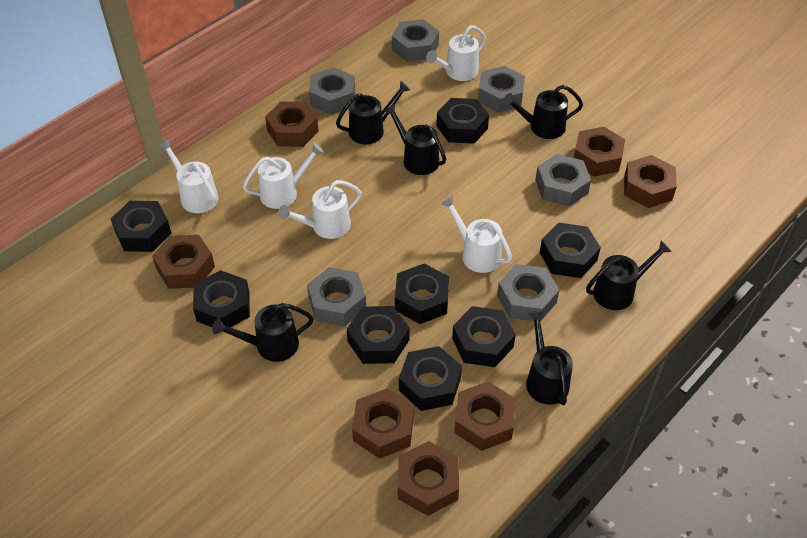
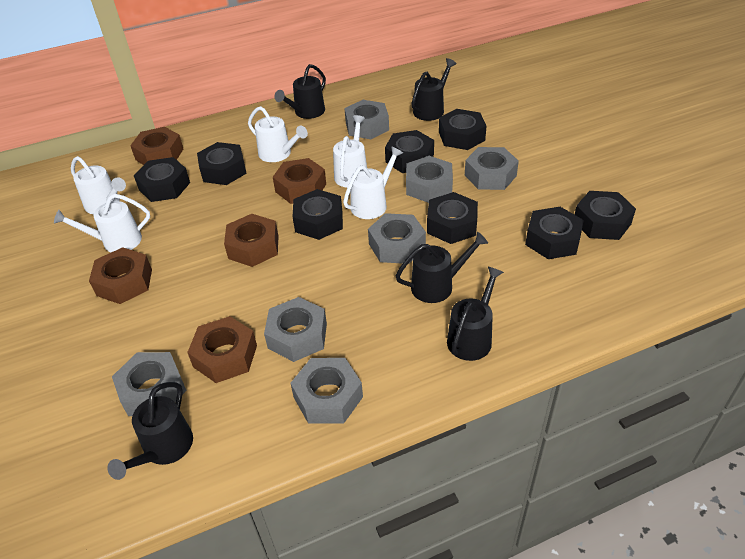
black watering can: 6 -> 5
brown nut: 7 -> 5
grey nut: 6 -> 7

